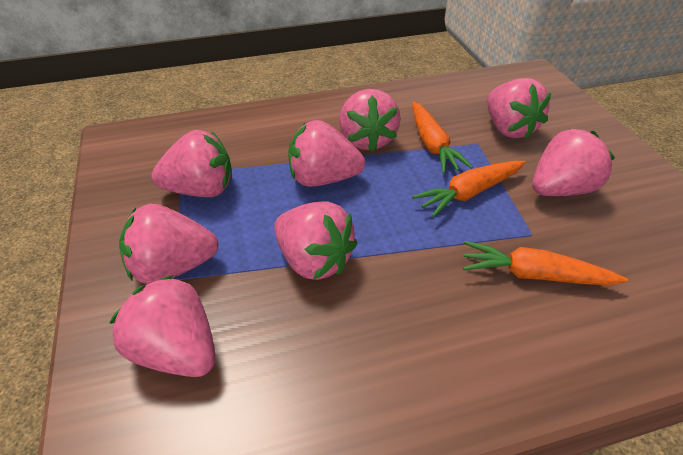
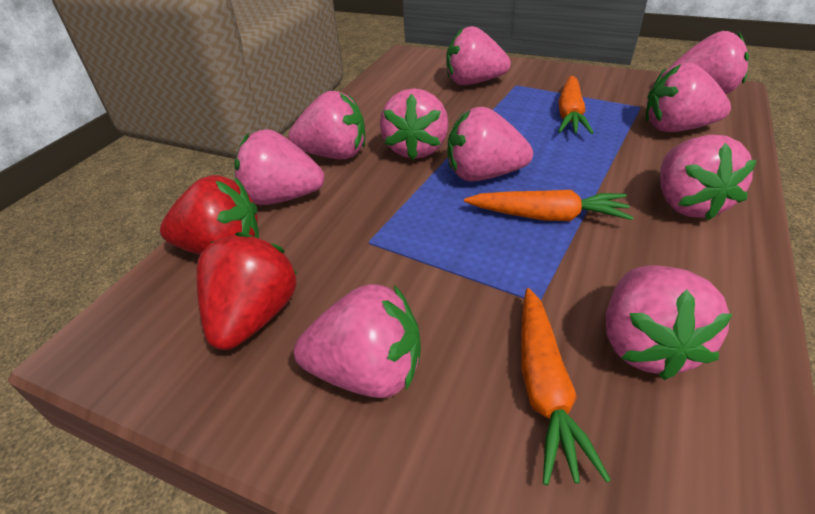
pink strawberry: 8 -> 10
red strawberry: 0 -> 2

